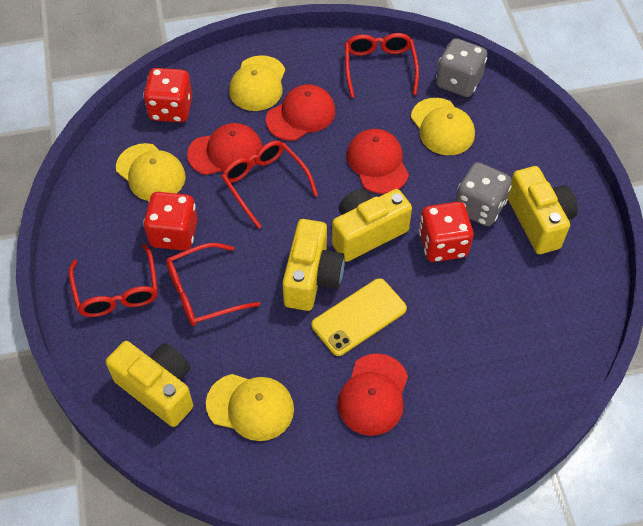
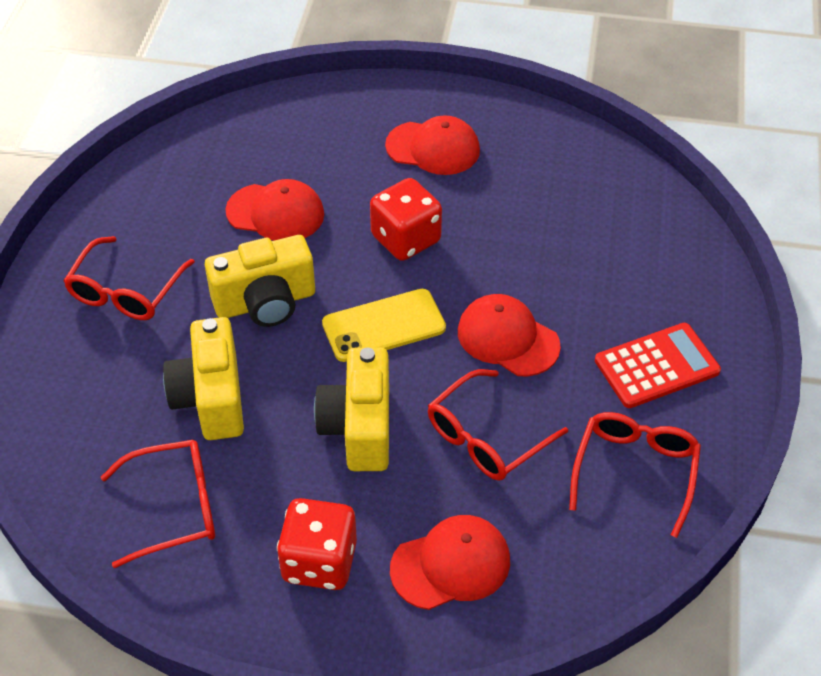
grey dice: 2 -> 0
red calculator: 0 -> 1
red dice: 3 -> 2
yellow camera: 4 -> 3
yellow cap: 4 -> 0

